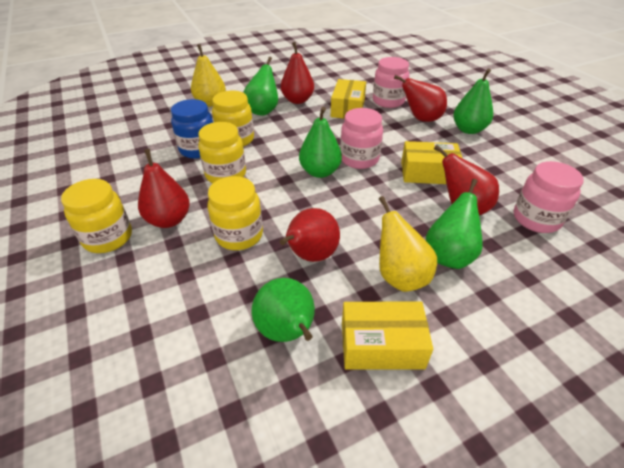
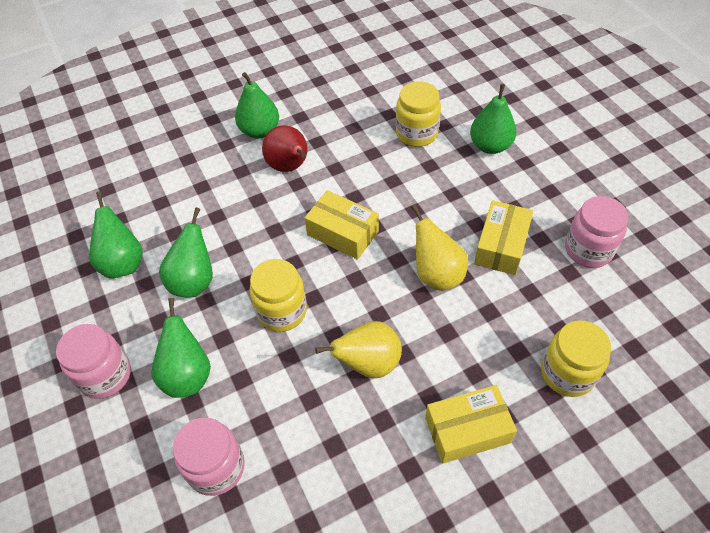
blue jar: 1 -> 0
red pear: 5 -> 1
yellow jar: 4 -> 3

